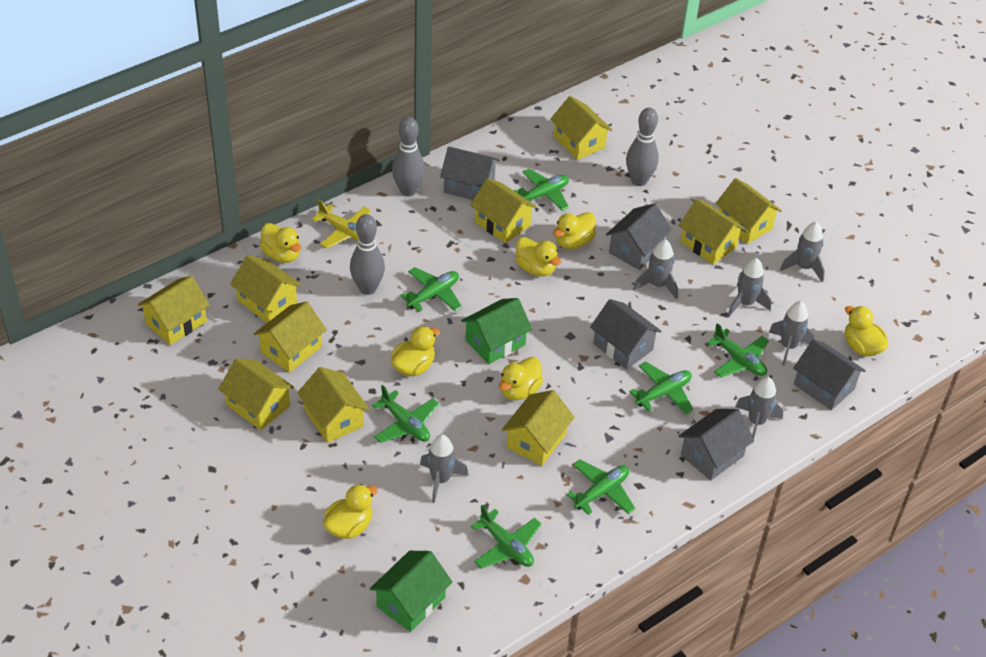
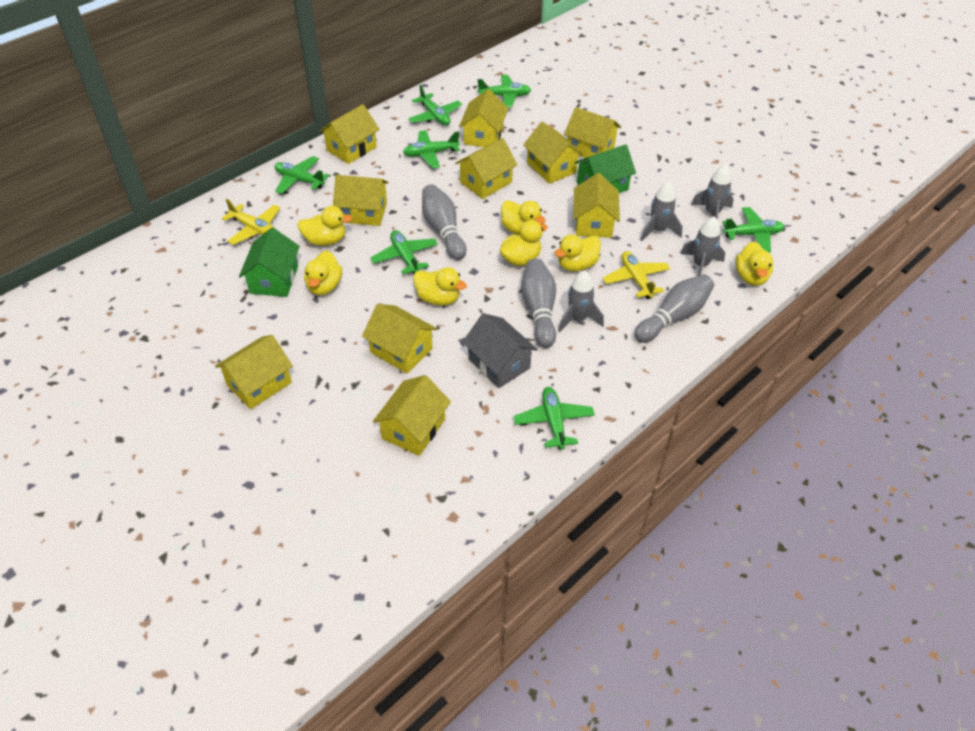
grey house: 5 -> 1
grey rocket: 6 -> 4
yellow plane: 1 -> 2

